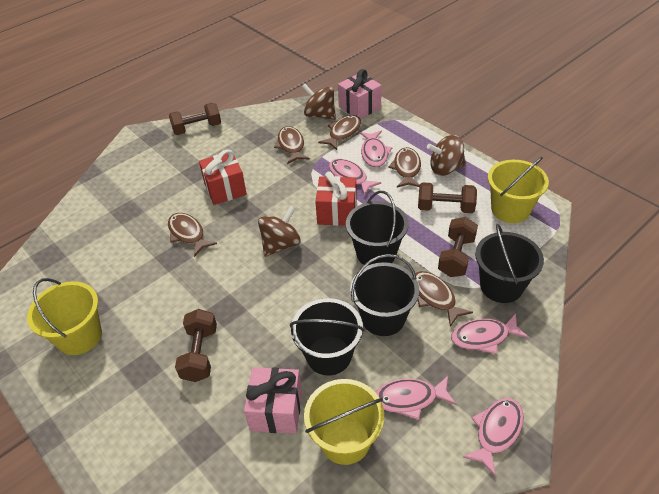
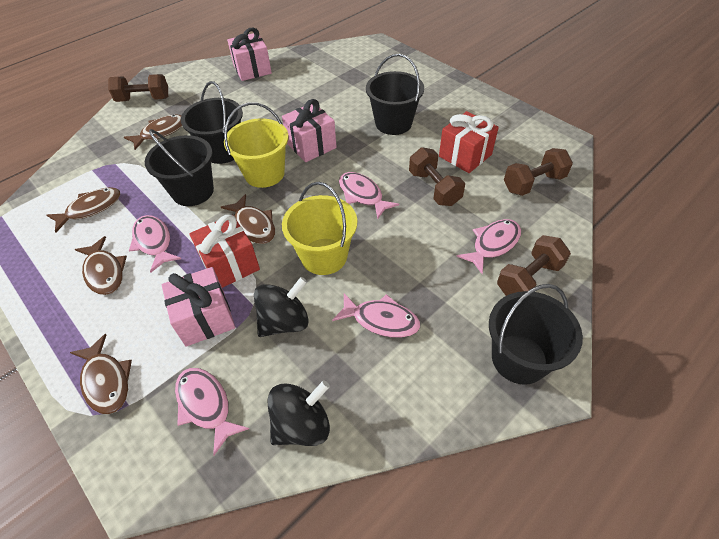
black spinning top: 0 -> 2
brown spinning top: 3 -> 0
pink gift: 2 -> 3
yellow bucket: 3 -> 2

